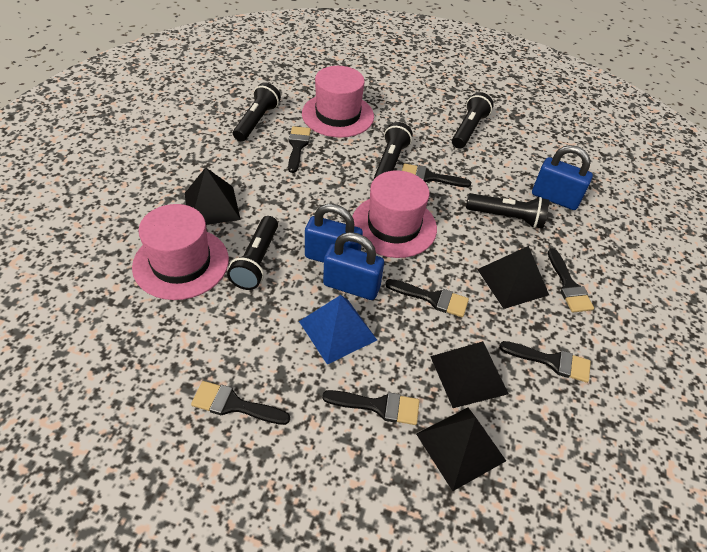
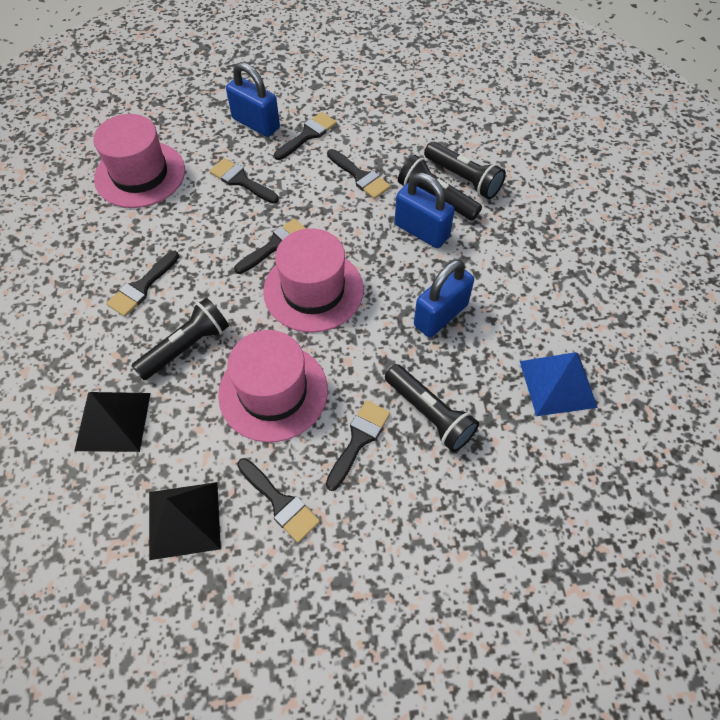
black flashlight: 5 -> 4
black pyramid: 4 -> 2

